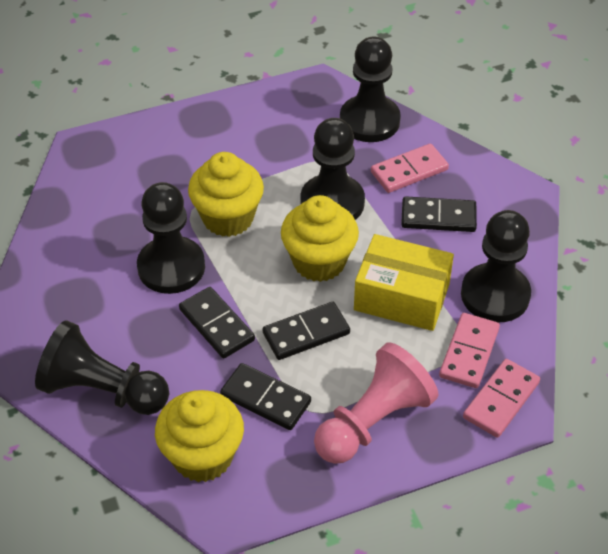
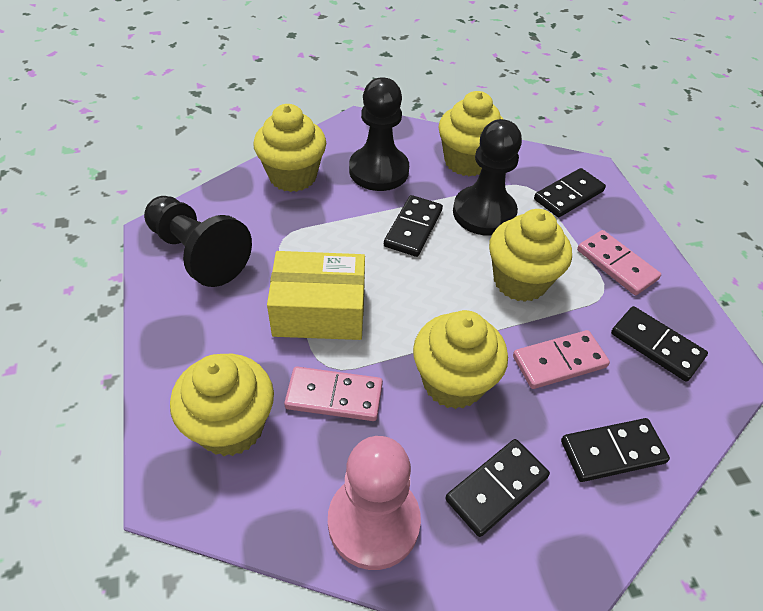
black domino: 4 -> 5
black pawn: 5 -> 3
yellow cupcake: 3 -> 5

